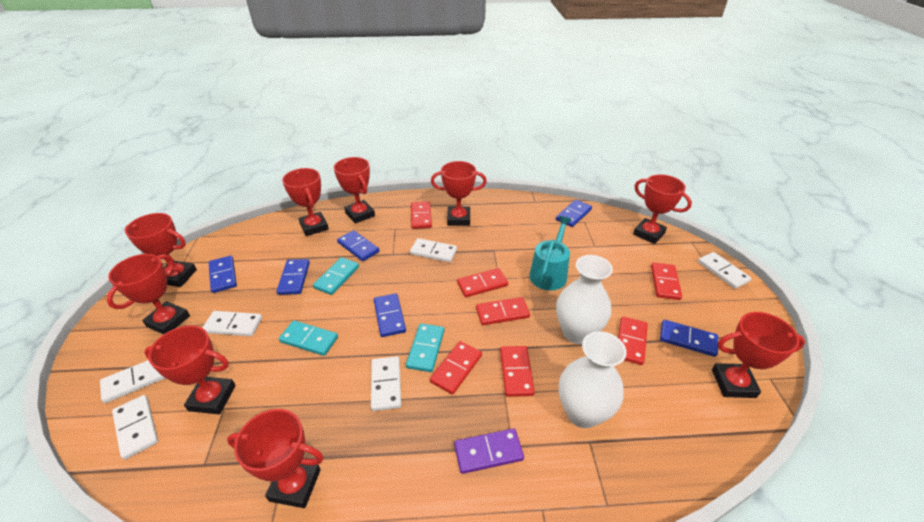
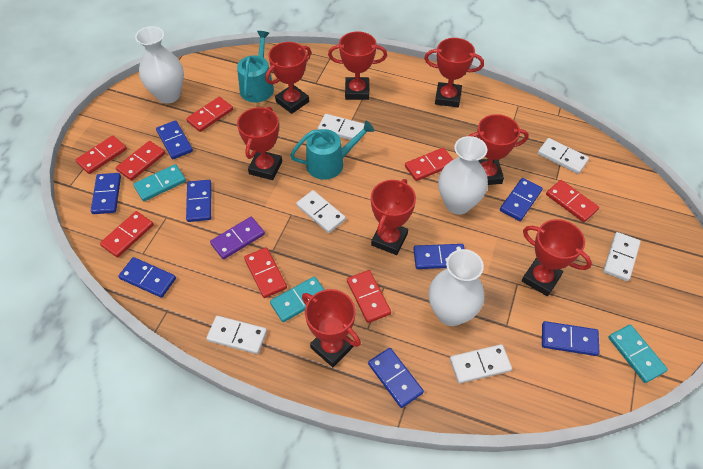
blue domino: 6 -> 8
red domino: 7 -> 8
red trophy: 9 -> 8
turquoise watering can: 1 -> 2
white vase: 2 -> 3

